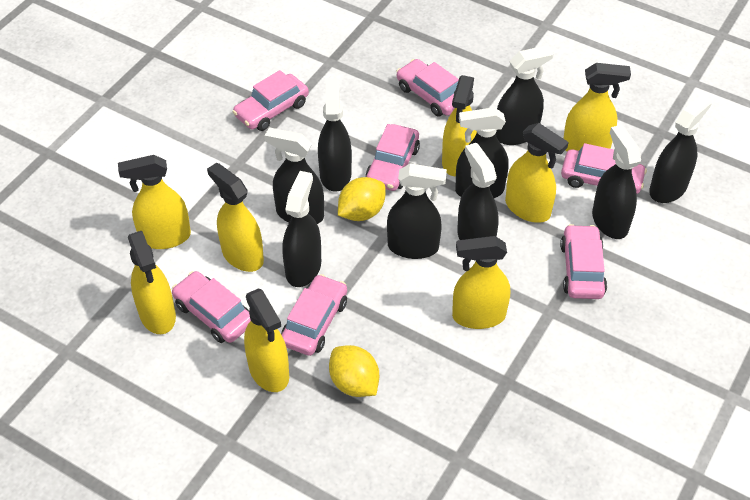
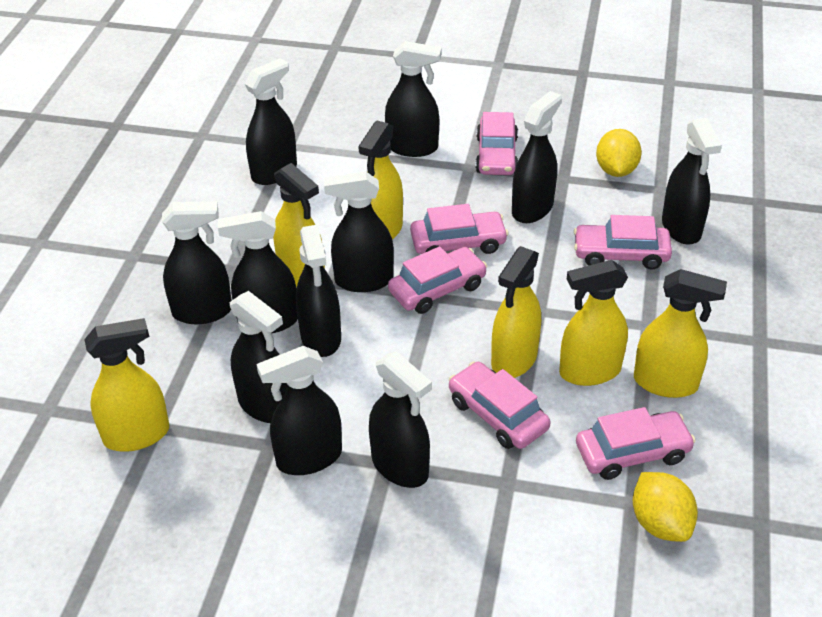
black spray bottle: 9 -> 11
pink car: 7 -> 6
yellow spray bottle: 8 -> 6

